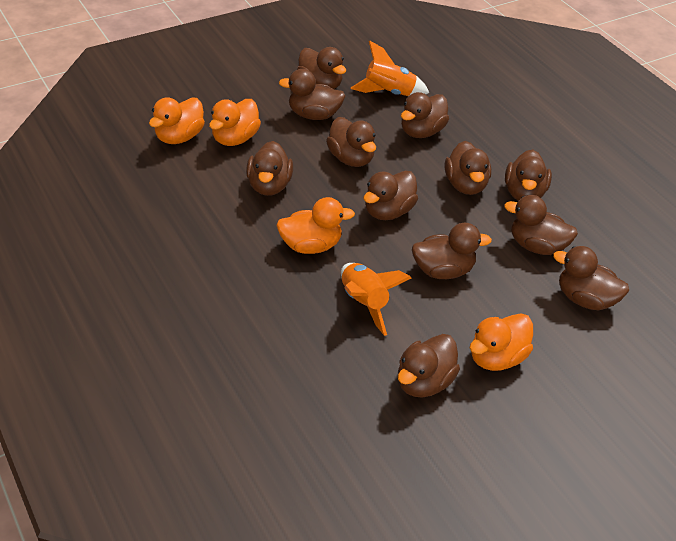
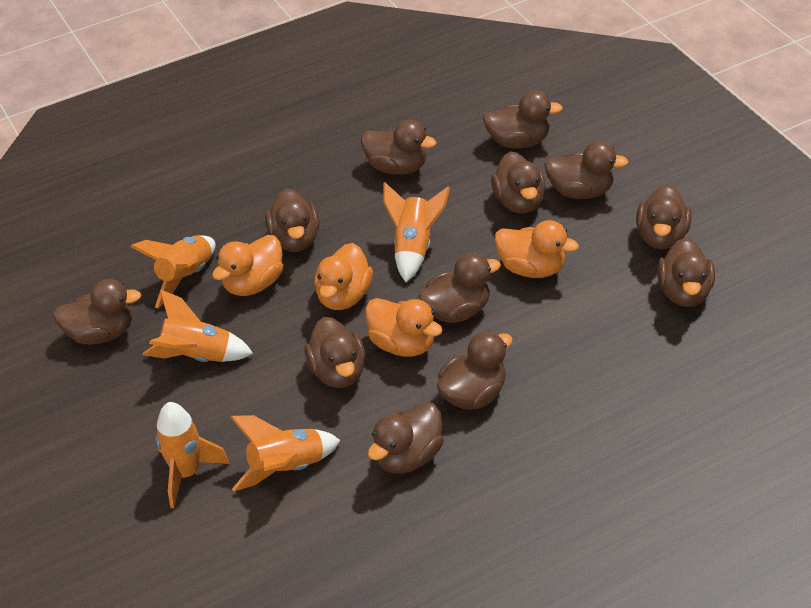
orange rocket: 2 -> 5

